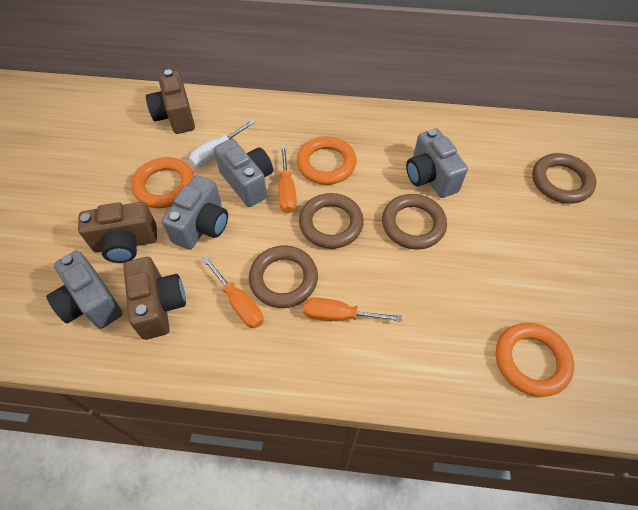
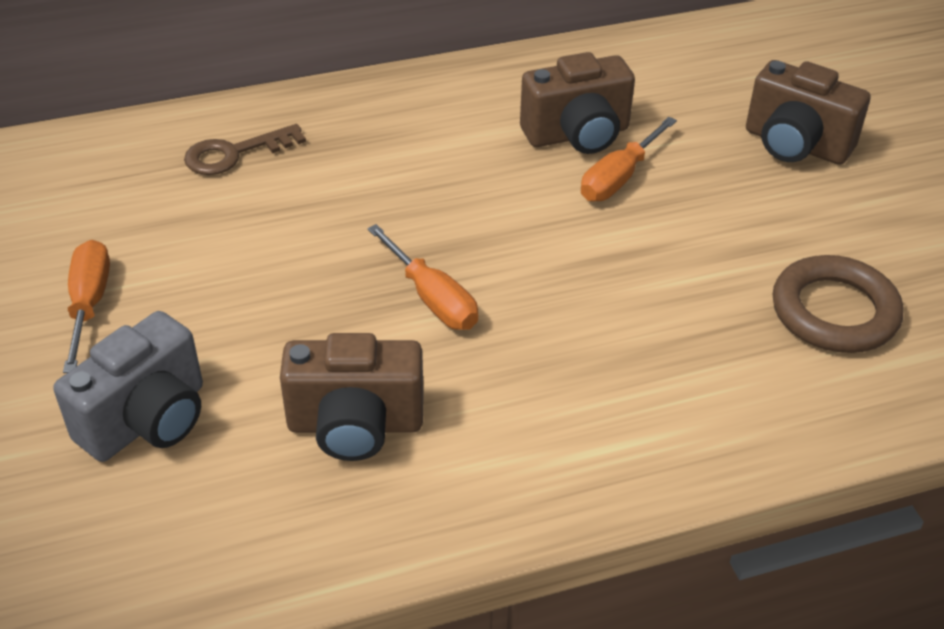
brown key: 0 -> 1
brown ring: 4 -> 1
grey camera: 4 -> 1
orange ring: 3 -> 0
white screwdriver: 1 -> 0

